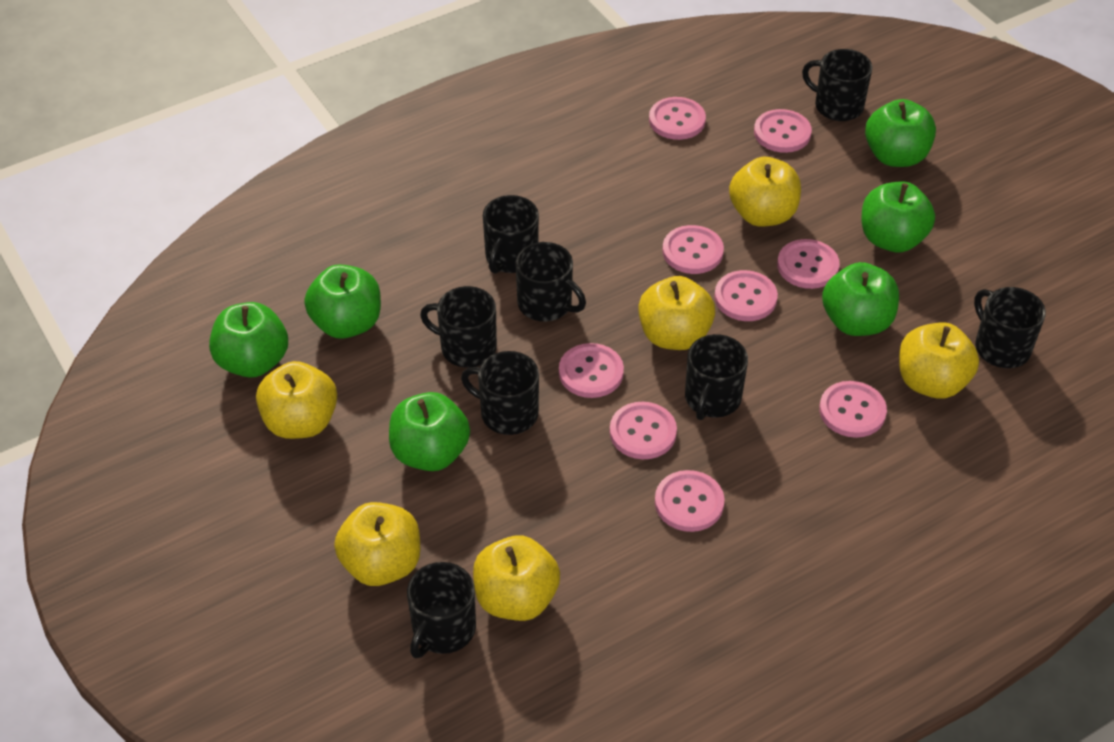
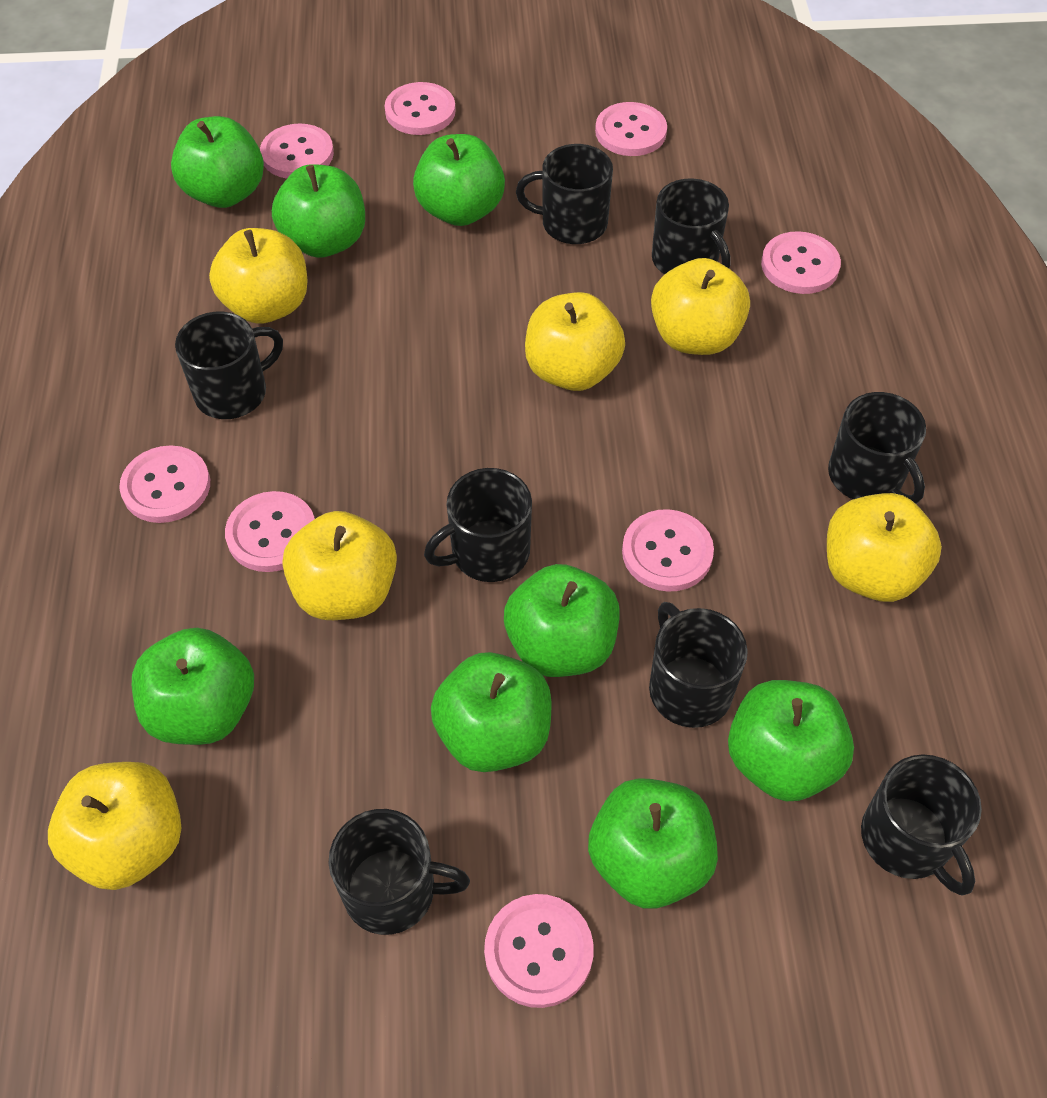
green apple: 6 -> 8
pink button: 9 -> 8

